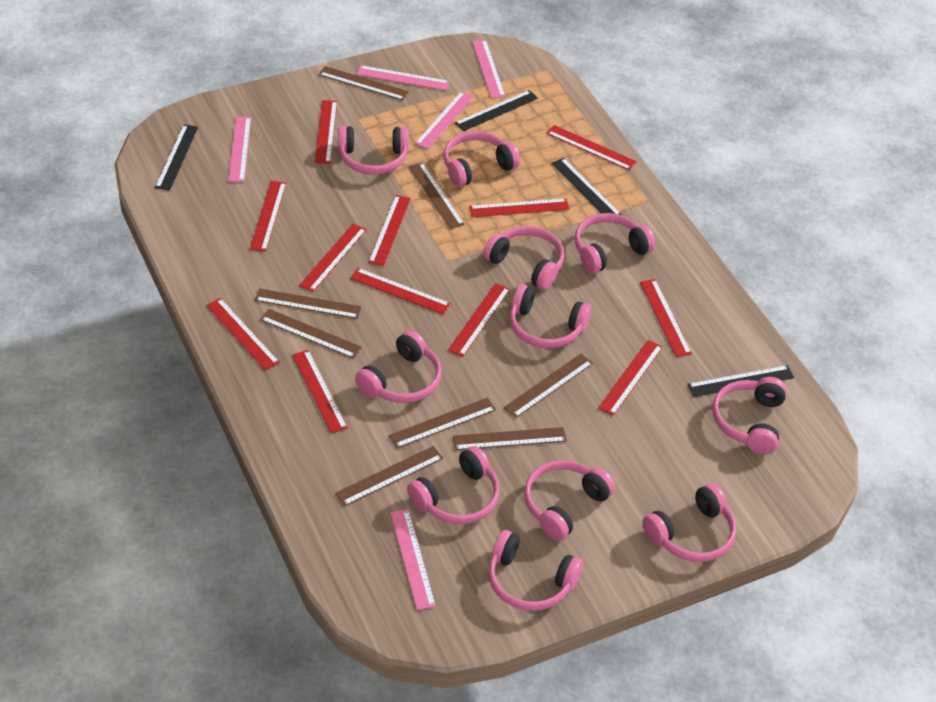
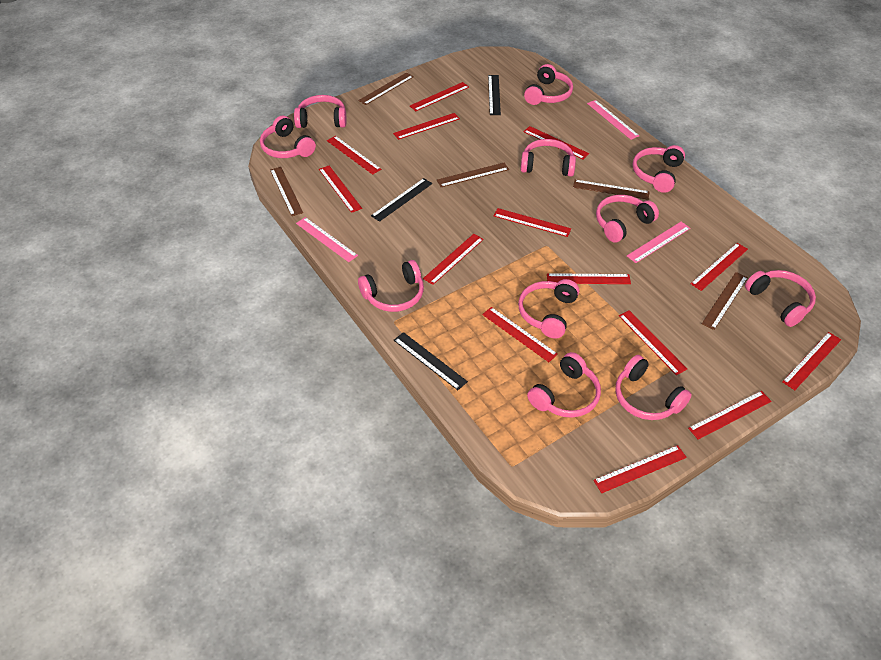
black ruler: 4 -> 3
brown ruler: 8 -> 5
pink ruler: 5 -> 3
red ruler: 12 -> 14

